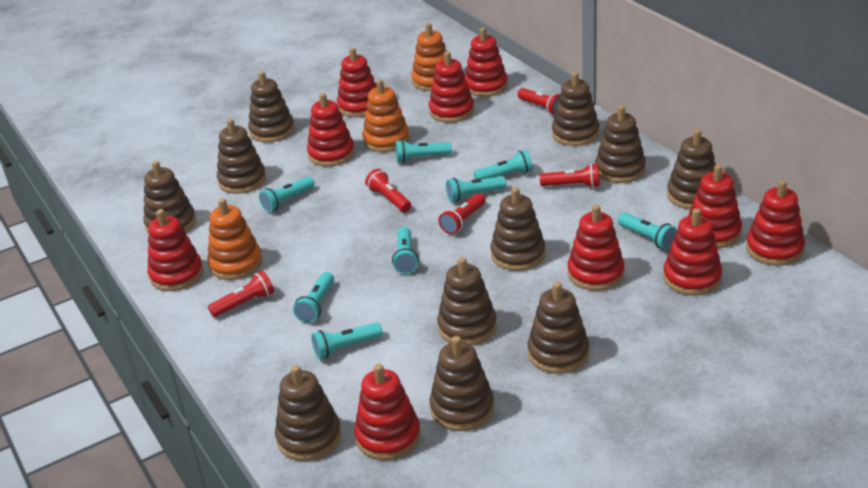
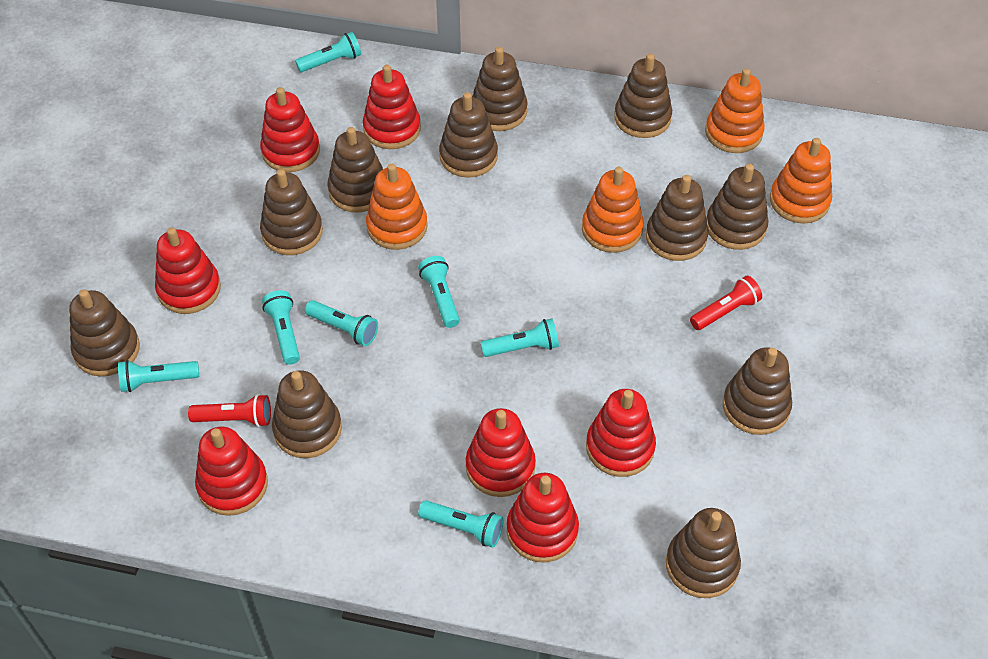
orange stacking toy: 3 -> 4
red flashlight: 5 -> 2
red stacking toy: 10 -> 7
turquoise flashlight: 8 -> 7

